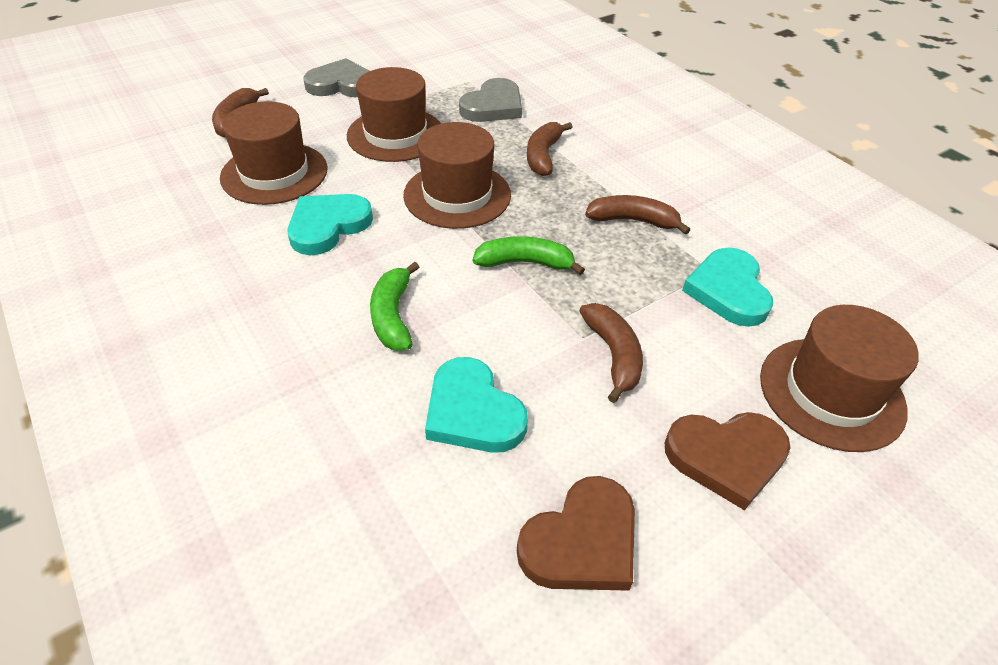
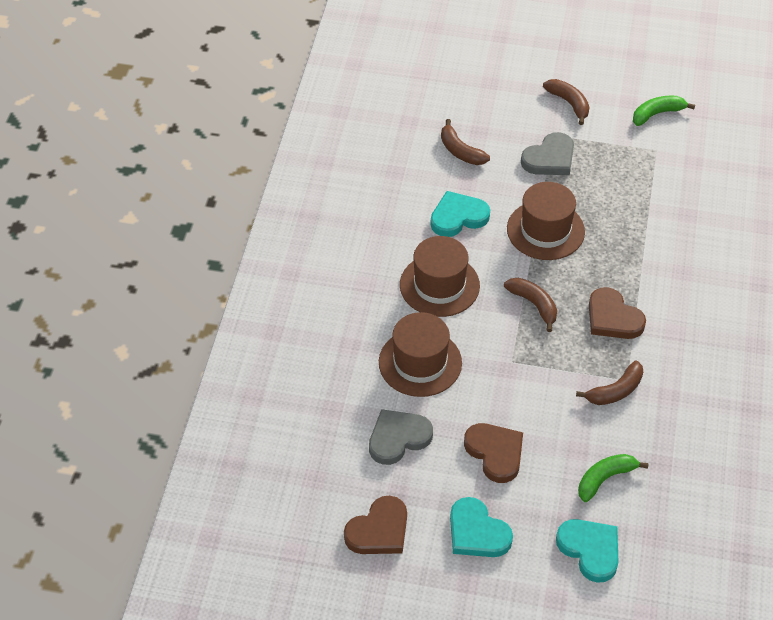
brown hat: 4 -> 3
brown heart: 2 -> 3

